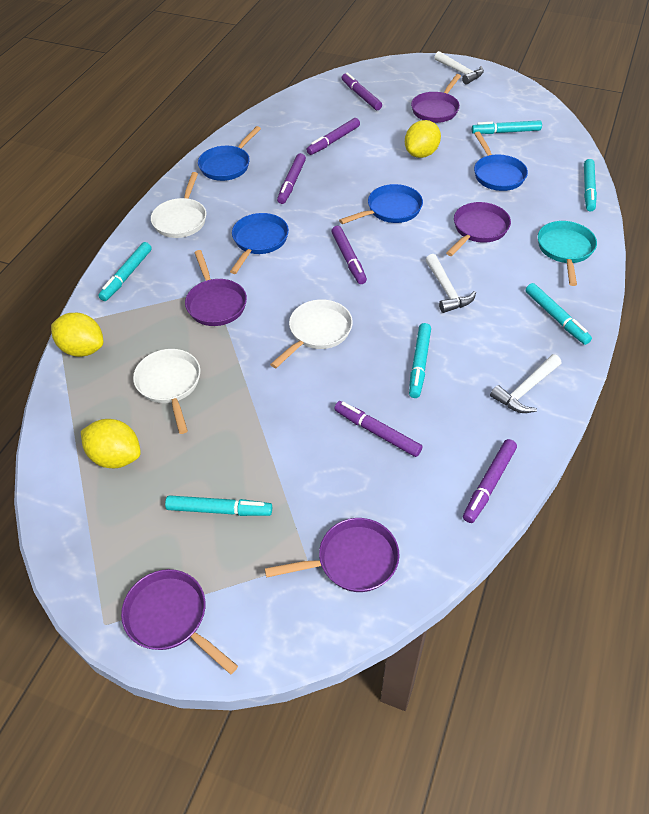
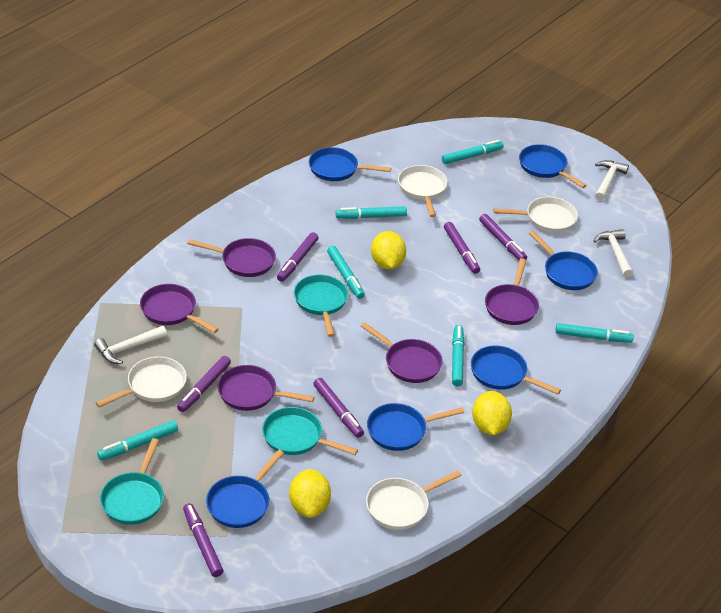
blue pan: 4 -> 6
turquoise pan: 1 -> 3
white pan: 3 -> 4

